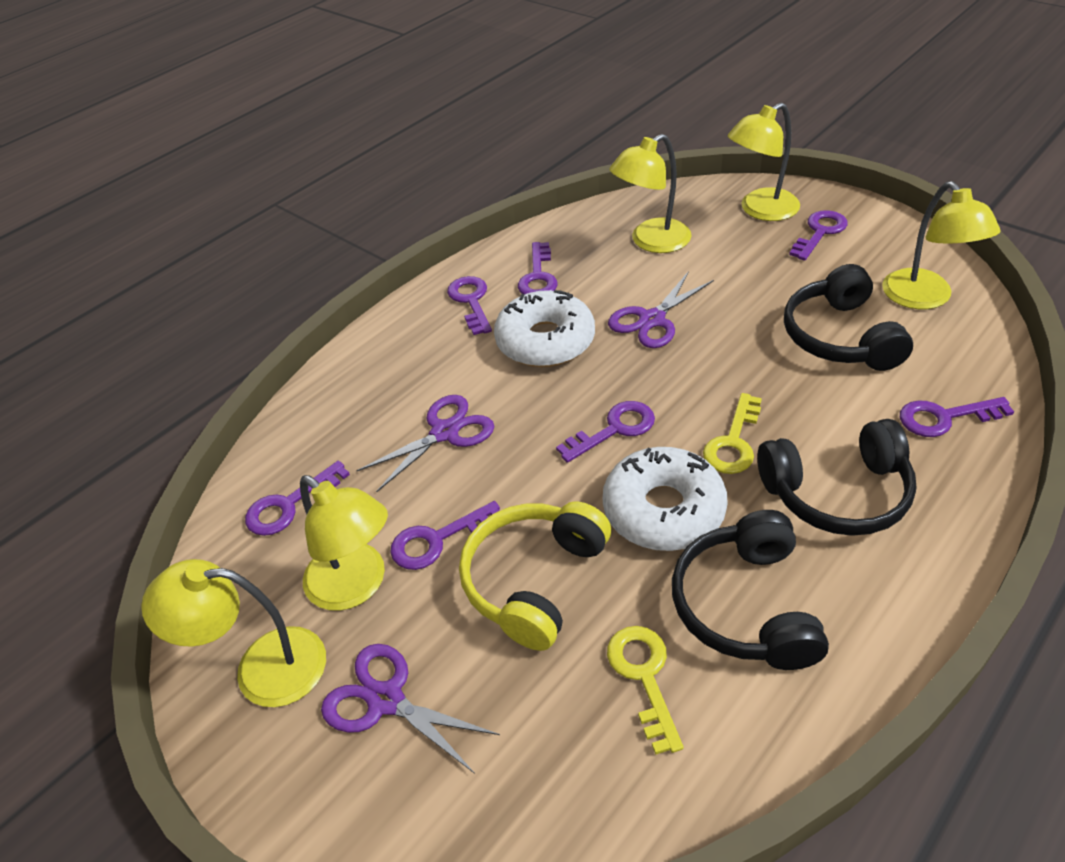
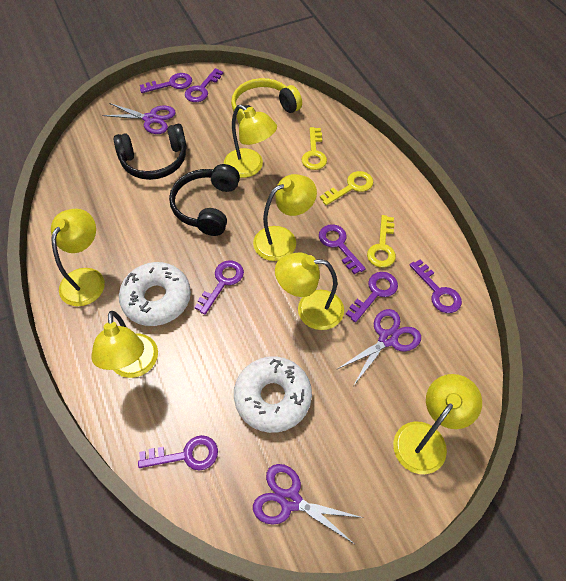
black headphones: 3 -> 2
yellow key: 2 -> 3
yellow lamp: 5 -> 6

